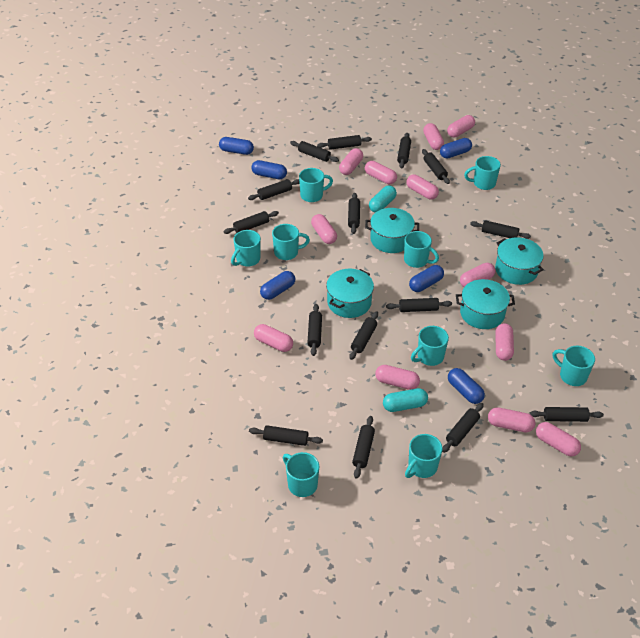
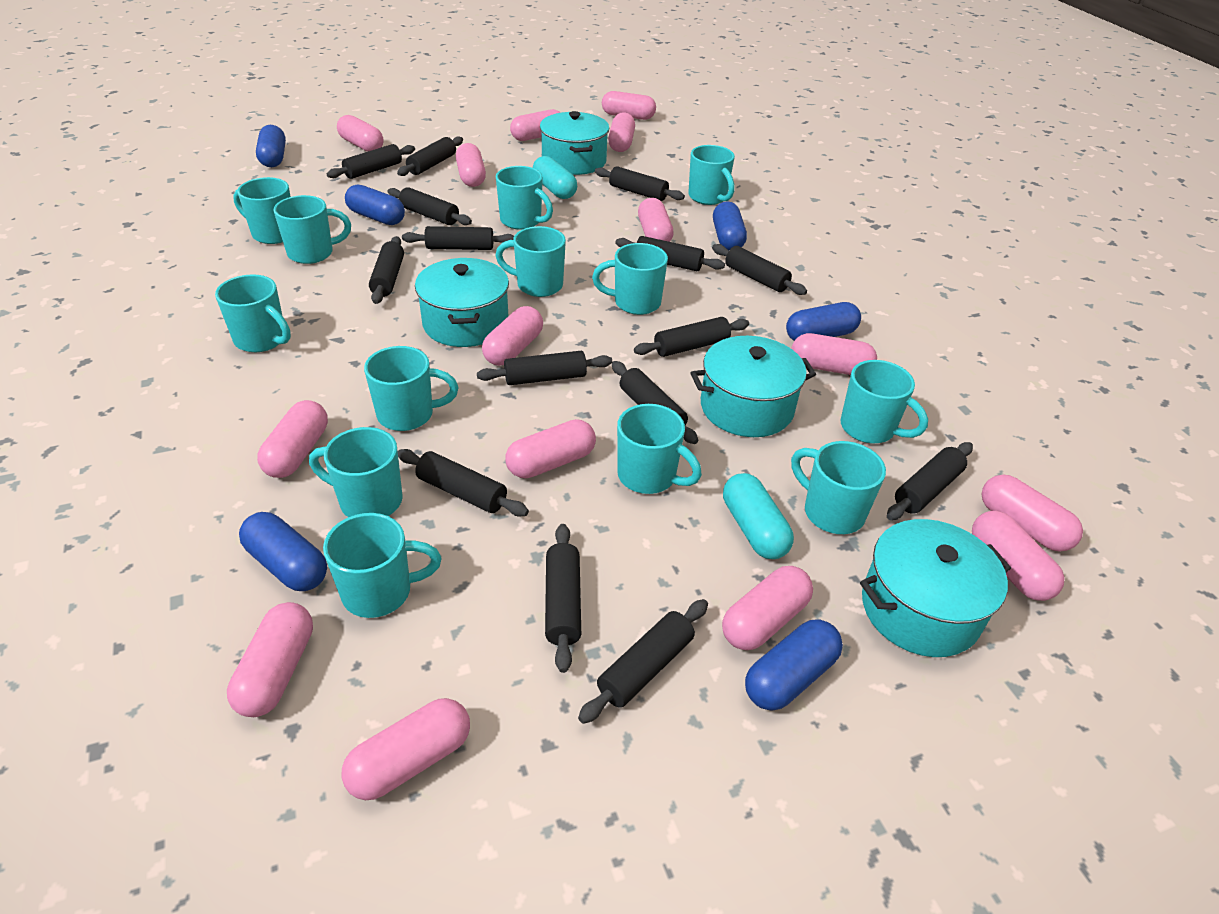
pink capsule: 12 -> 15
turquoise mug: 9 -> 13

